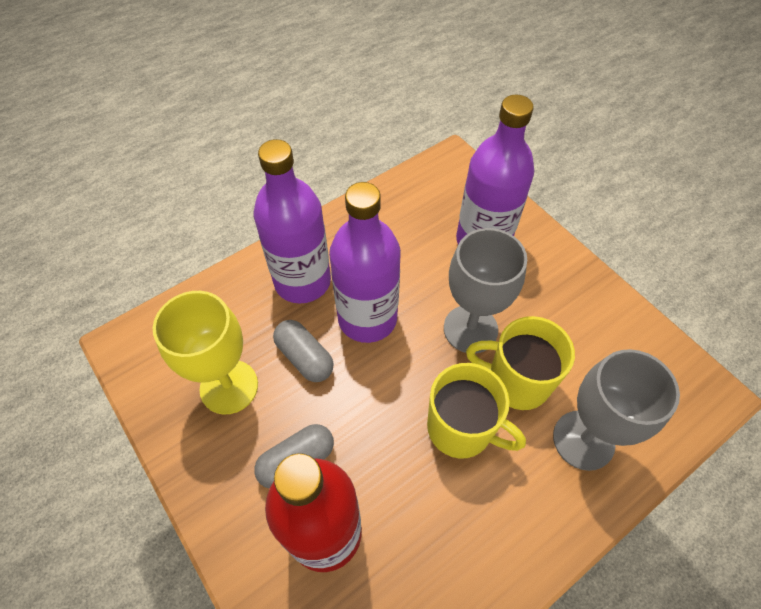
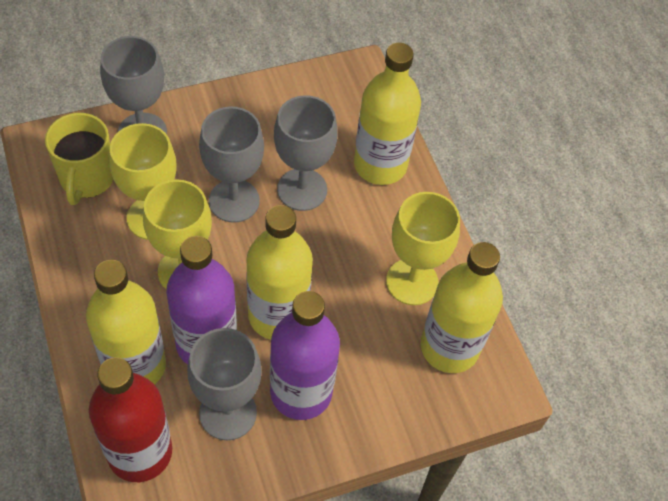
grey capsule: 2 -> 0
grey goblet: 2 -> 4
purple bottle: 3 -> 2
yellow bottle: 0 -> 4
yellow goblet: 1 -> 3
yellow mug: 2 -> 1

